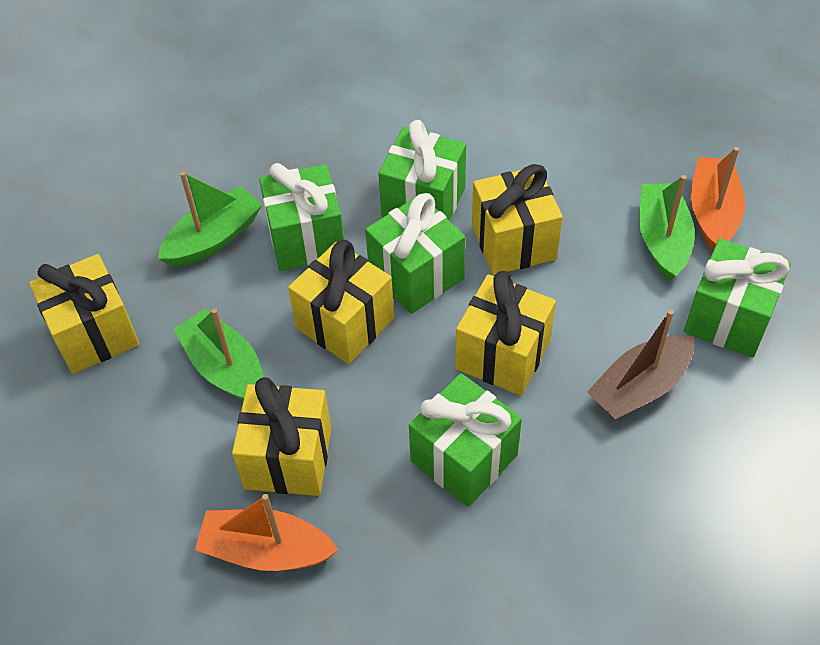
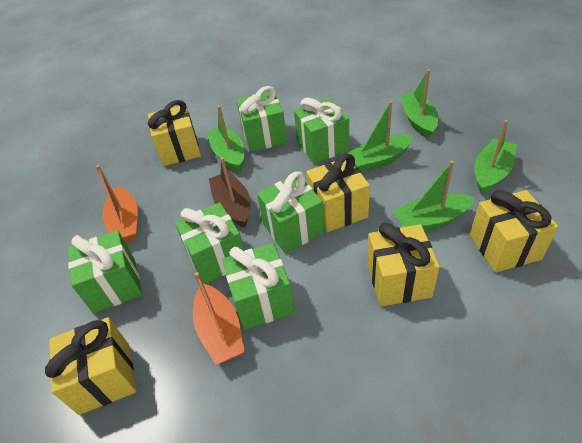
green boat: 3 -> 5
green gift: 5 -> 6

